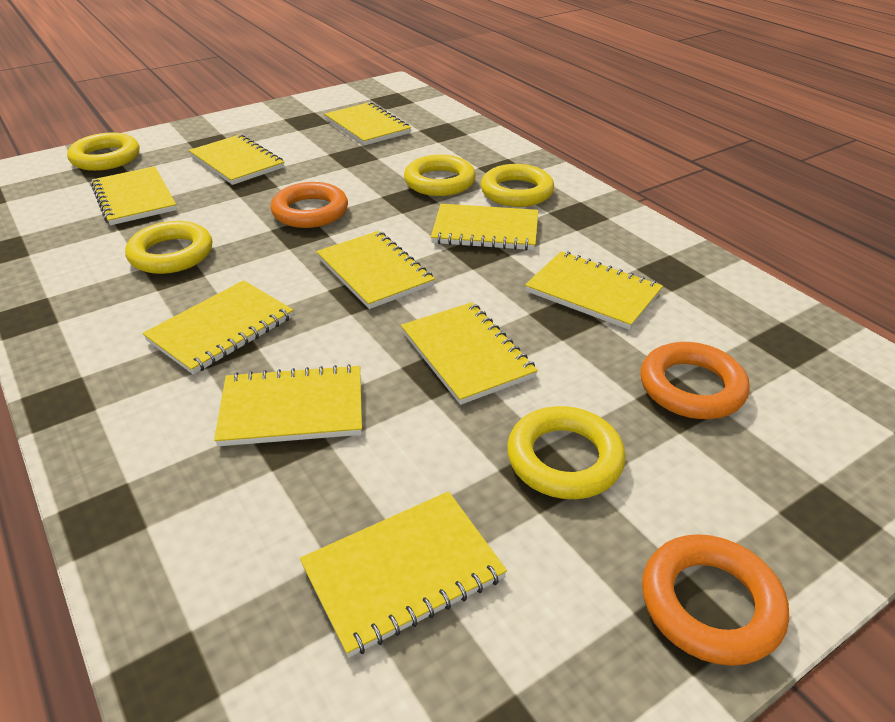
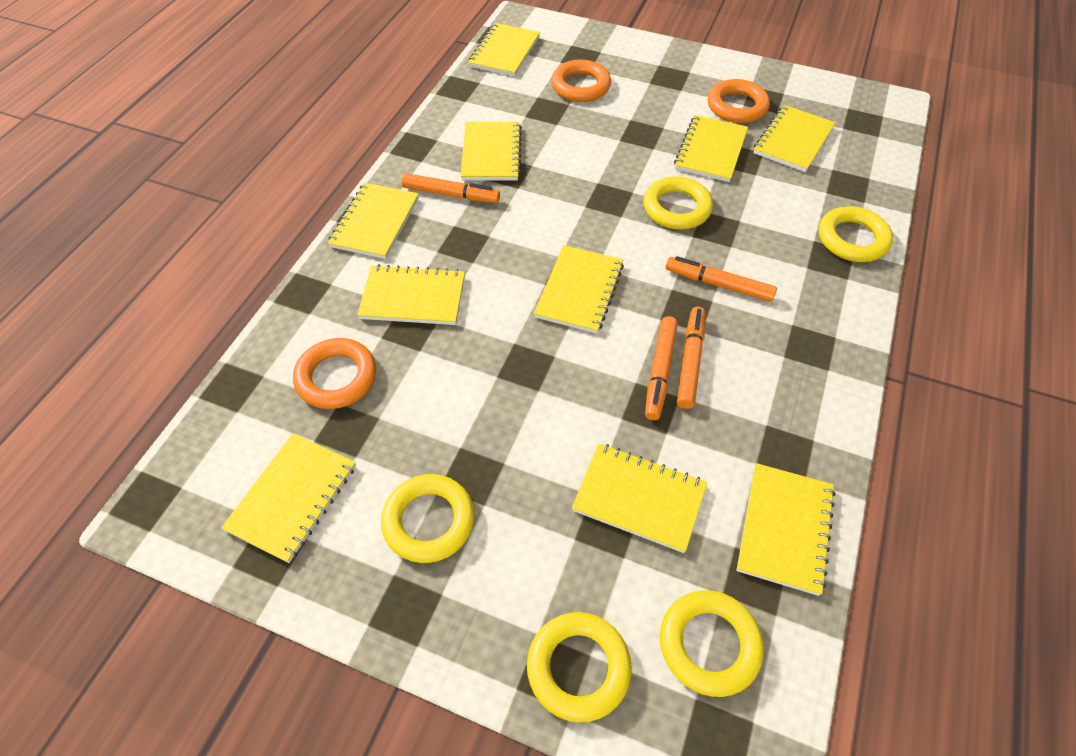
orange marker: 0 -> 4

